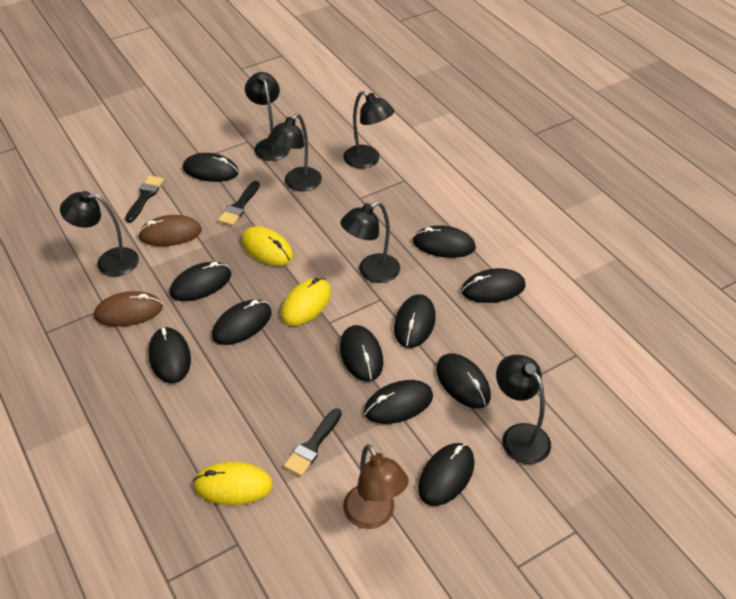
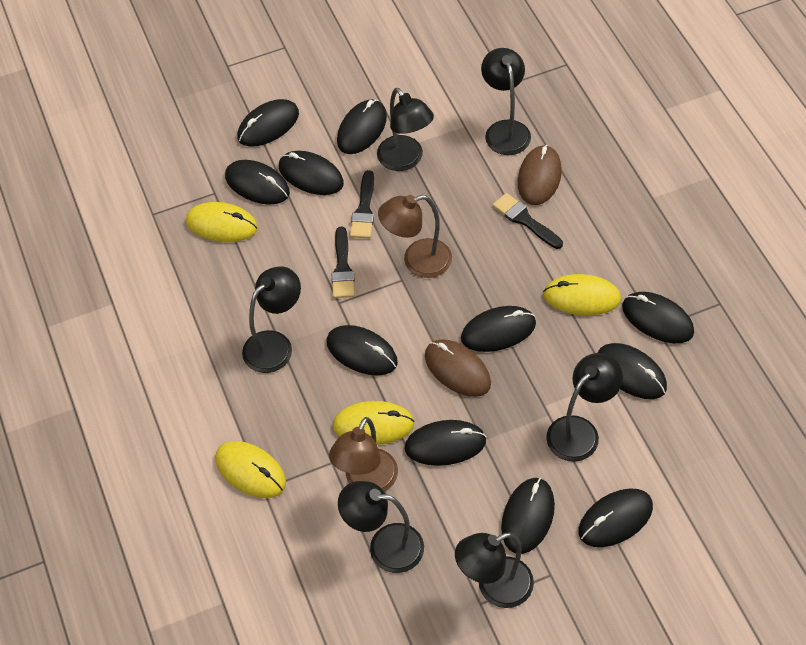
brown lamp: 1 -> 2
yellow mouse: 3 -> 4

